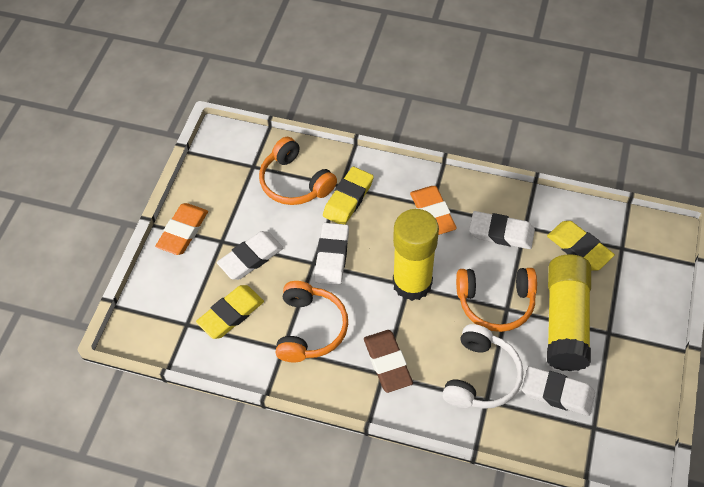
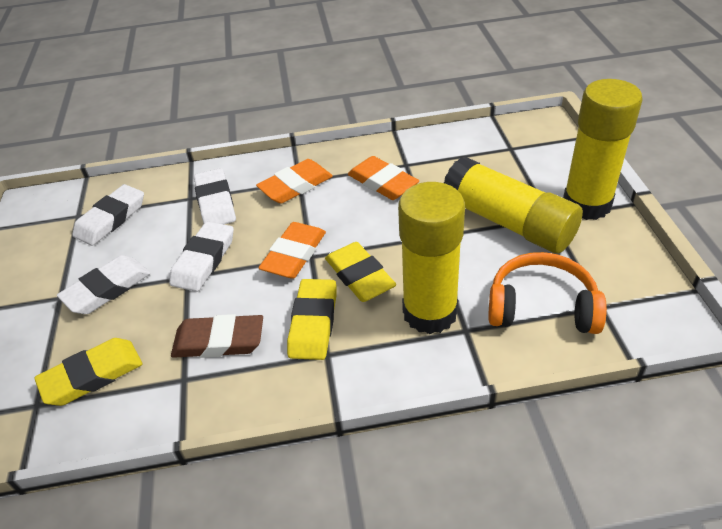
orange eraser: 2 -> 3
orange headphones: 3 -> 1
white headphones: 1 -> 0
yellow glue stick: 2 -> 3

